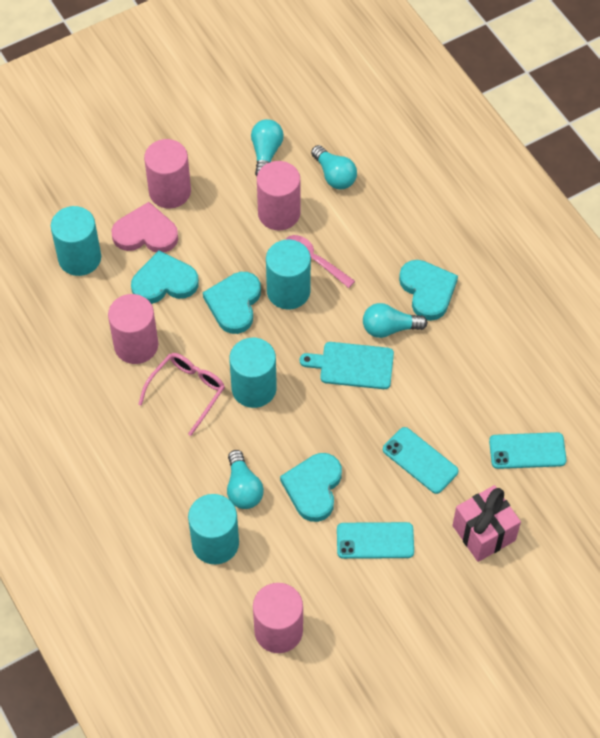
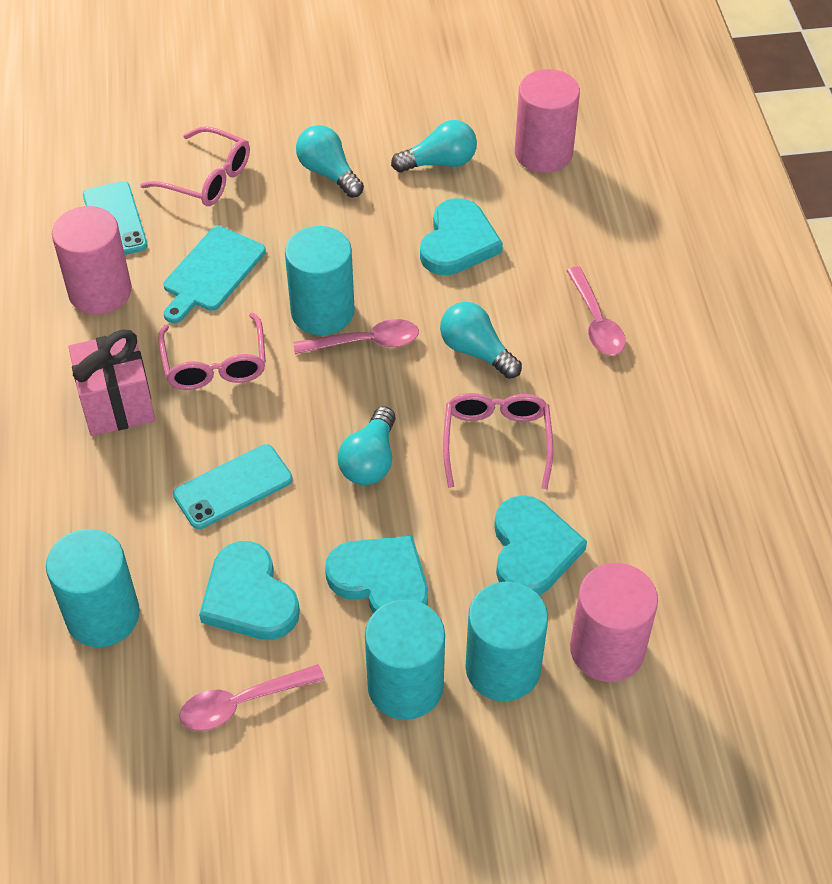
pink cylinder: 4 -> 3
pink glasses: 1 -> 3
pink heart: 1 -> 0
pink spoon: 1 -> 3
turquoise phone: 3 -> 2

